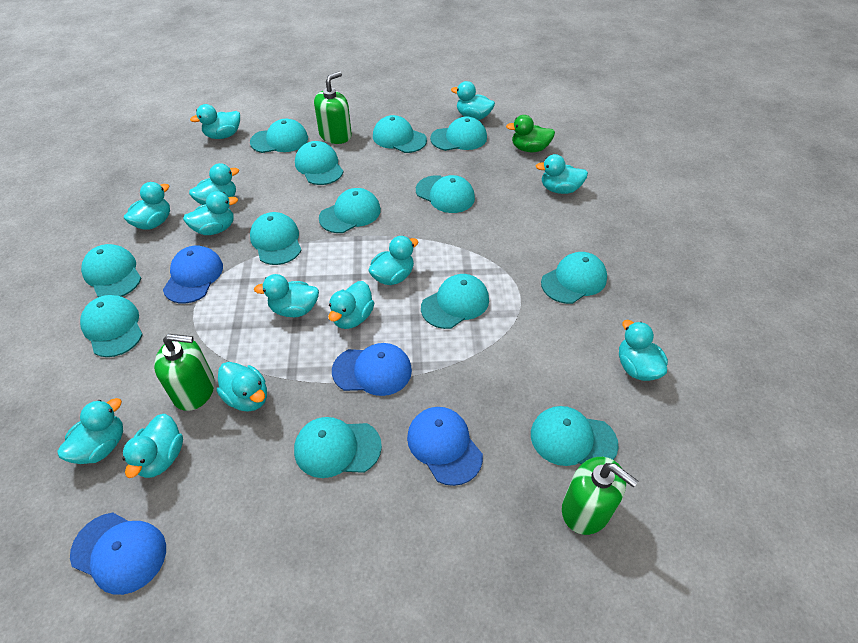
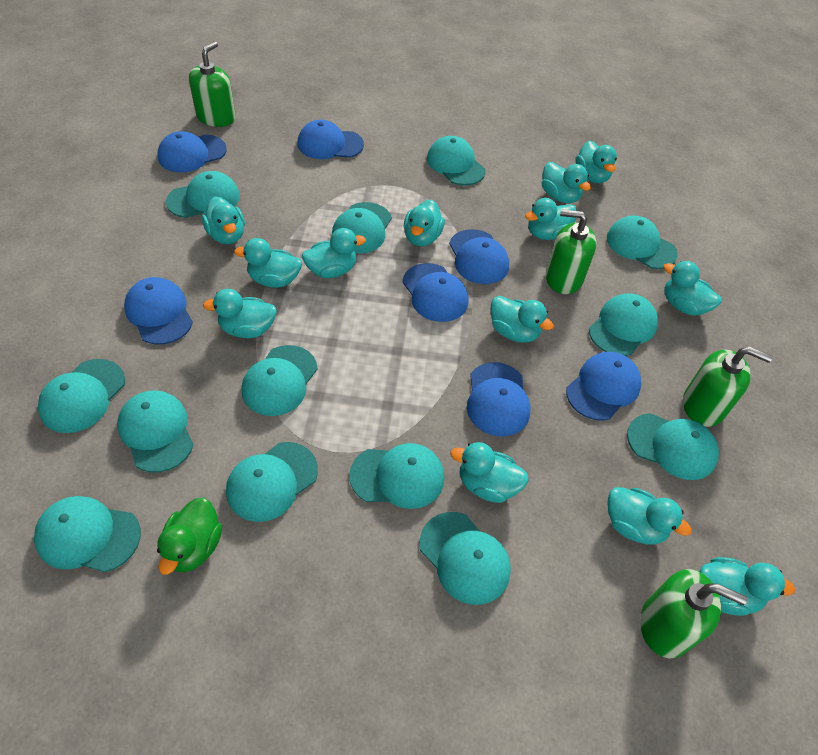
blue cap: 4 -> 7
green soap dispenser: 3 -> 4

